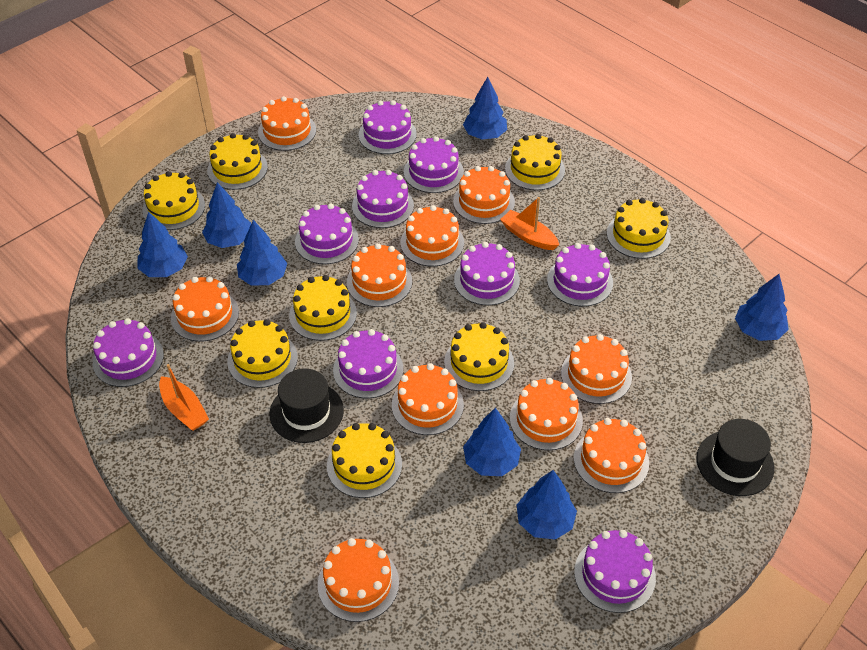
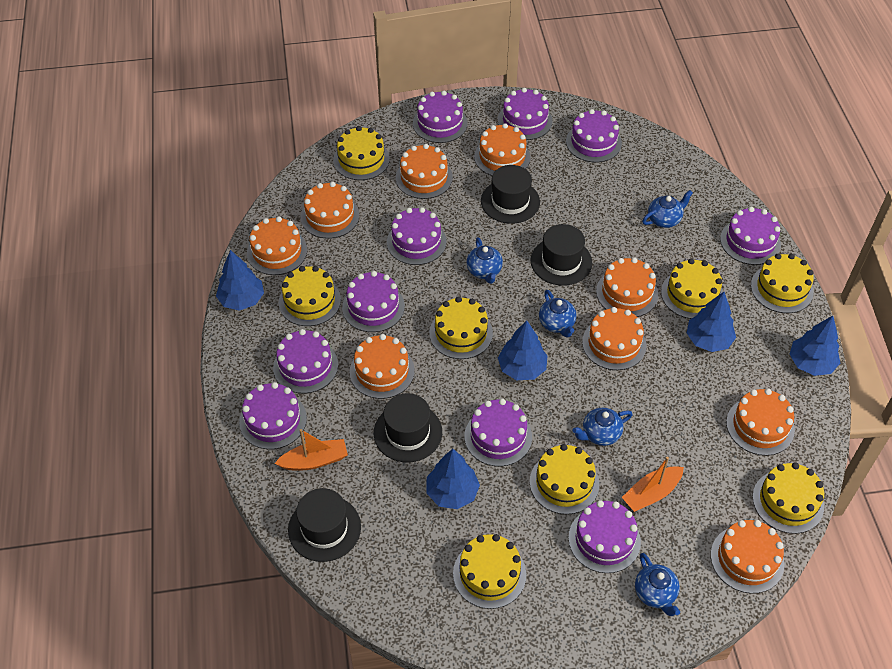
black hat: 2 -> 4
blue teapot: 0 -> 5
blue tree: 7 -> 5
orange cake: 10 -> 9
purple cake: 9 -> 10

